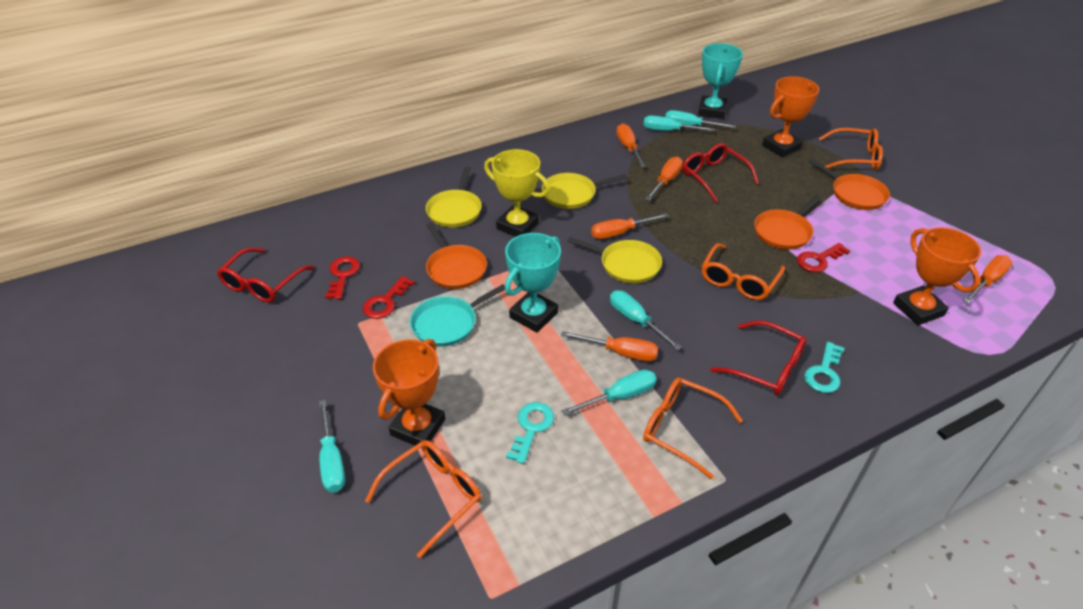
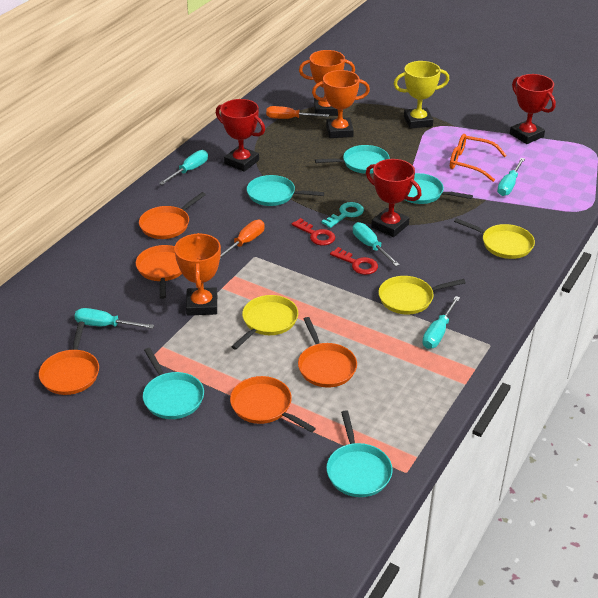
orange glasses: 4 -> 1
orange pan: 3 -> 5
orange screwdriver: 5 -> 2
red glasses: 3 -> 0
red key: 3 -> 2
red trophy: 0 -> 3
turquoise key: 2 -> 1
turquoise pan: 1 -> 5
turquoise trophy: 2 -> 0

